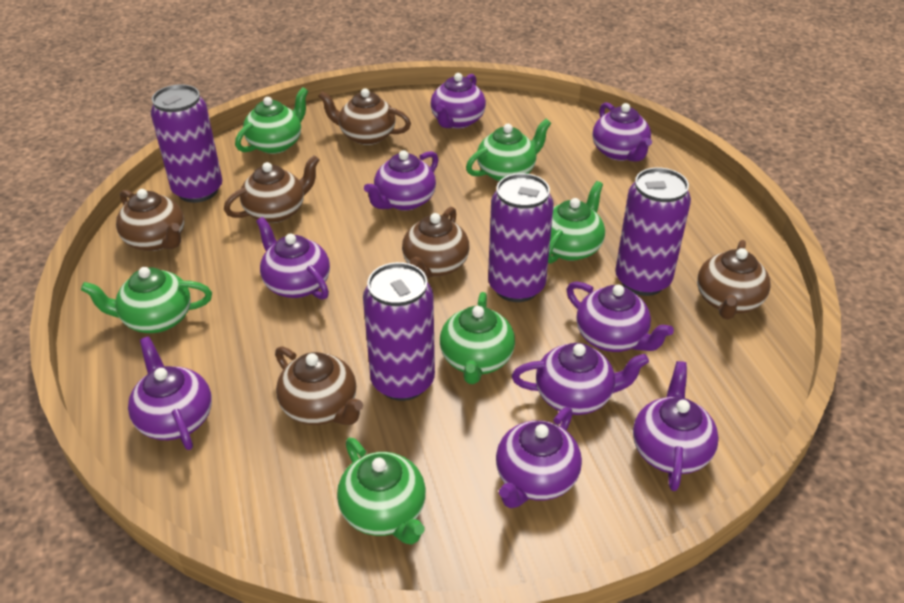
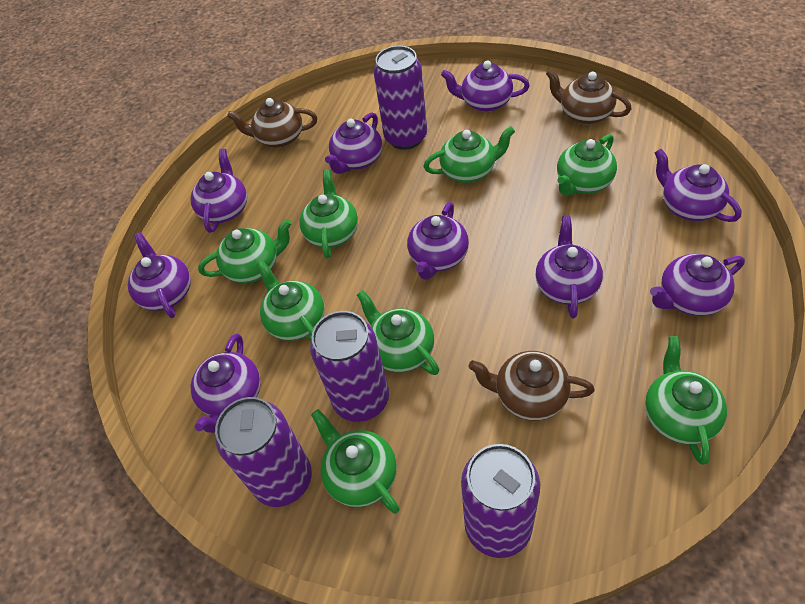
brown teapot: 6 -> 3
green teapot: 6 -> 8

